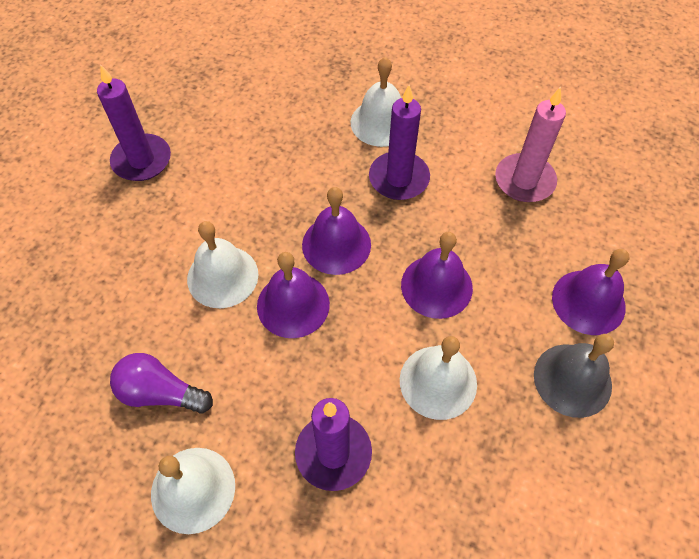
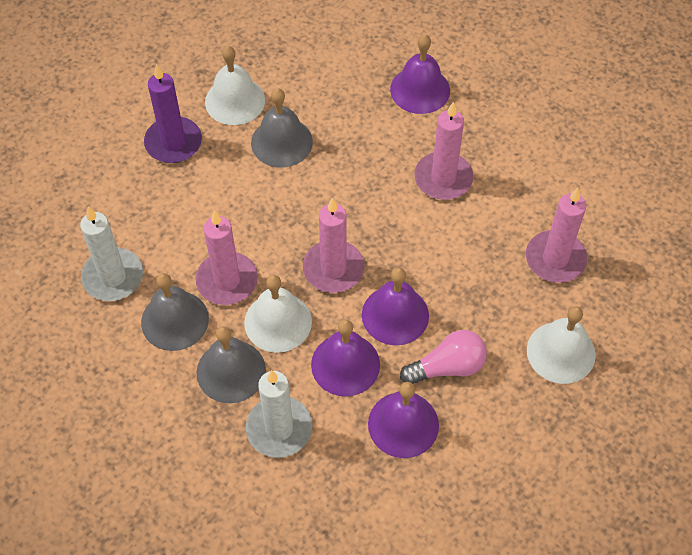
grey bell: 1 -> 3
pink candle: 1 -> 4
pink light bulb: 0 -> 1
purple candle: 3 -> 1
purple light bulb: 1 -> 0
white bell: 4 -> 3
white candle: 0 -> 2

